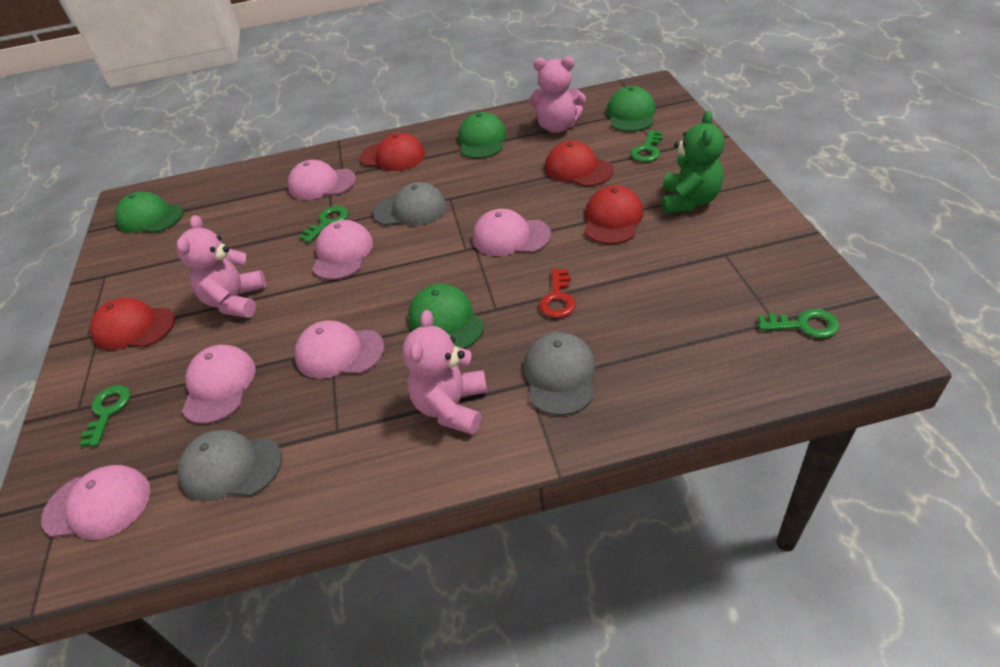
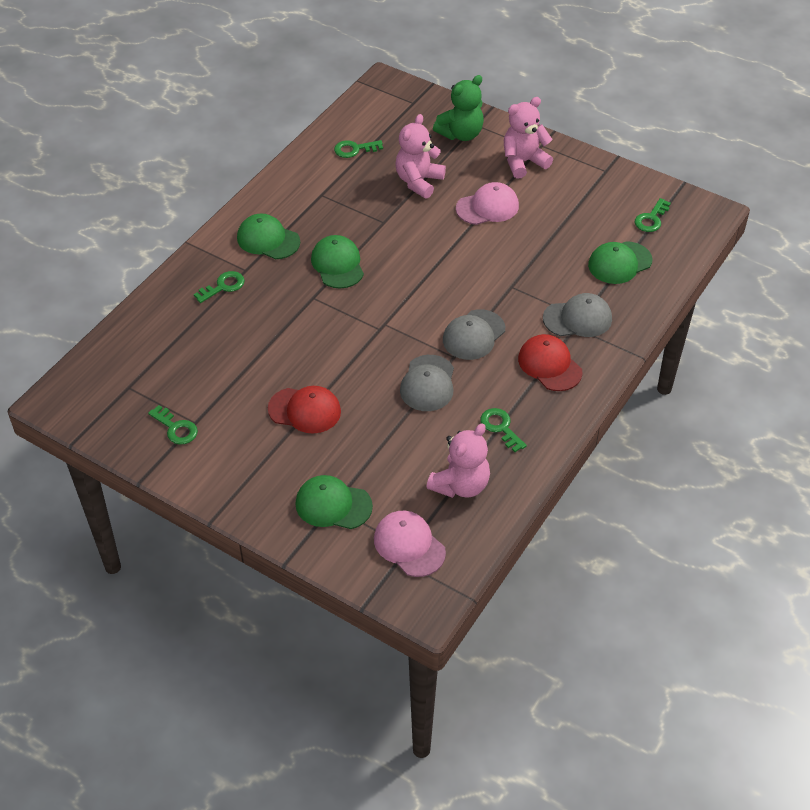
green key: 4 -> 5
pink cap: 6 -> 2
red cap: 4 -> 2
red key: 1 -> 0

